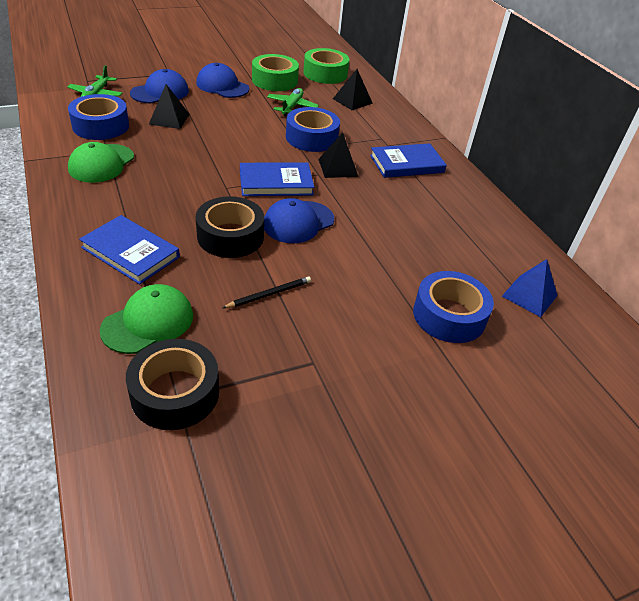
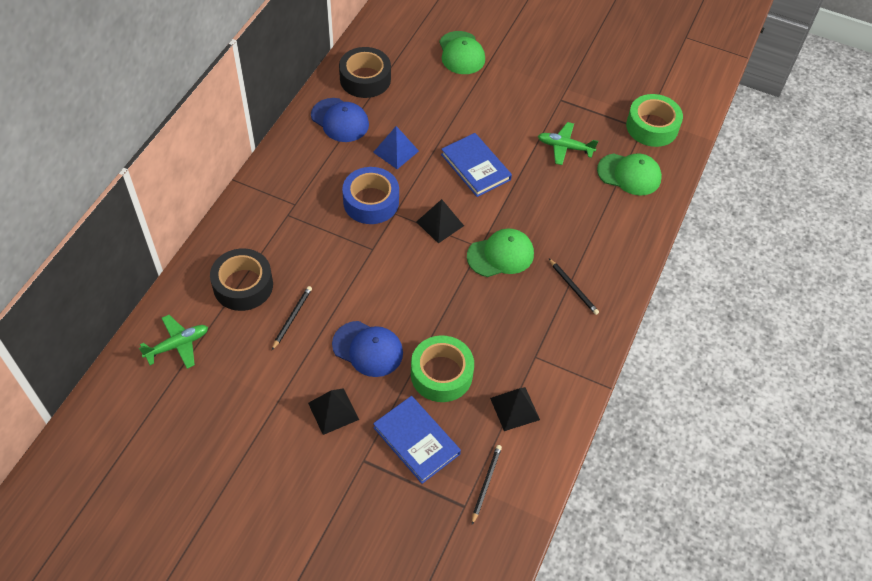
black pencil: 1 -> 3
blue book: 3 -> 2
blue cap: 3 -> 2
blue tape: 3 -> 1
green cap: 2 -> 3

